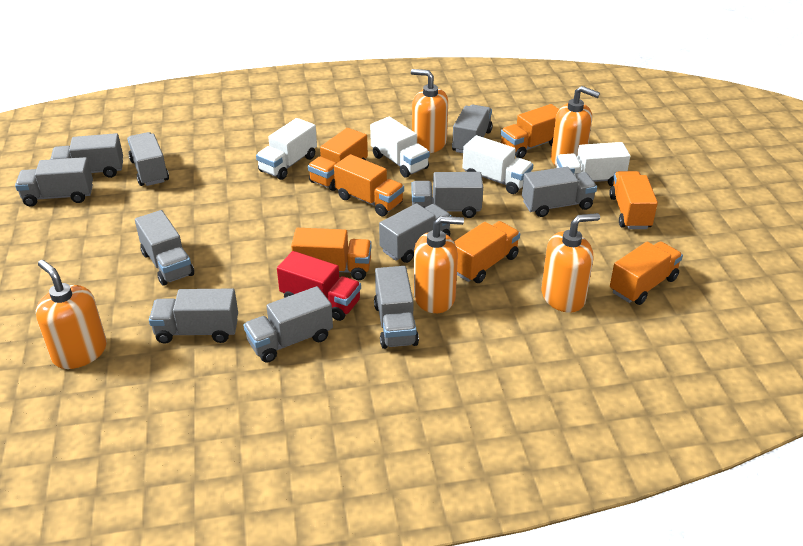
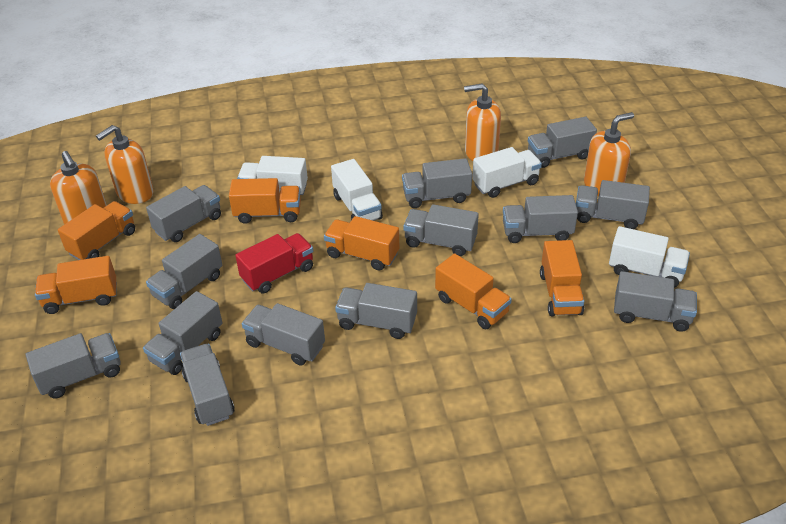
grey truck: 11 -> 13
orange soap dispenser: 5 -> 4
orange truck: 7 -> 6

